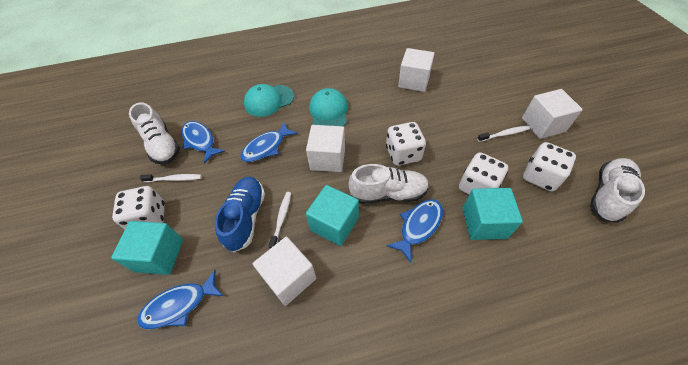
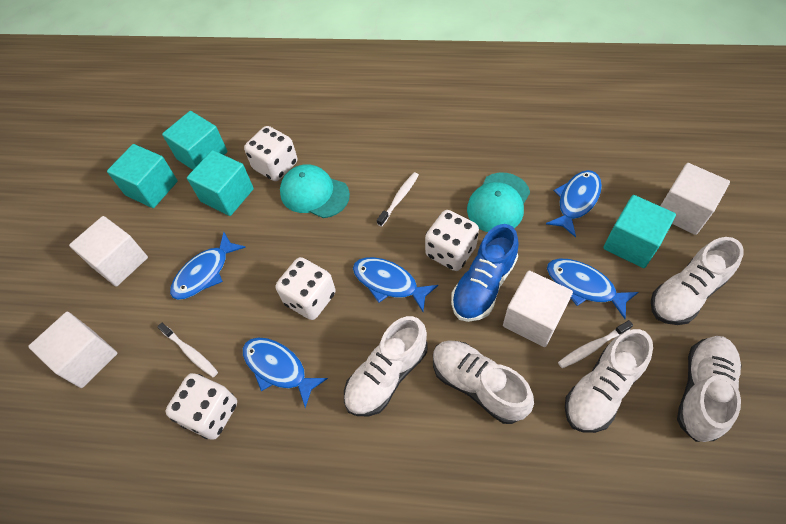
blue fish: 4 -> 5
turquoise cube: 3 -> 4
white shoe: 3 -> 5

